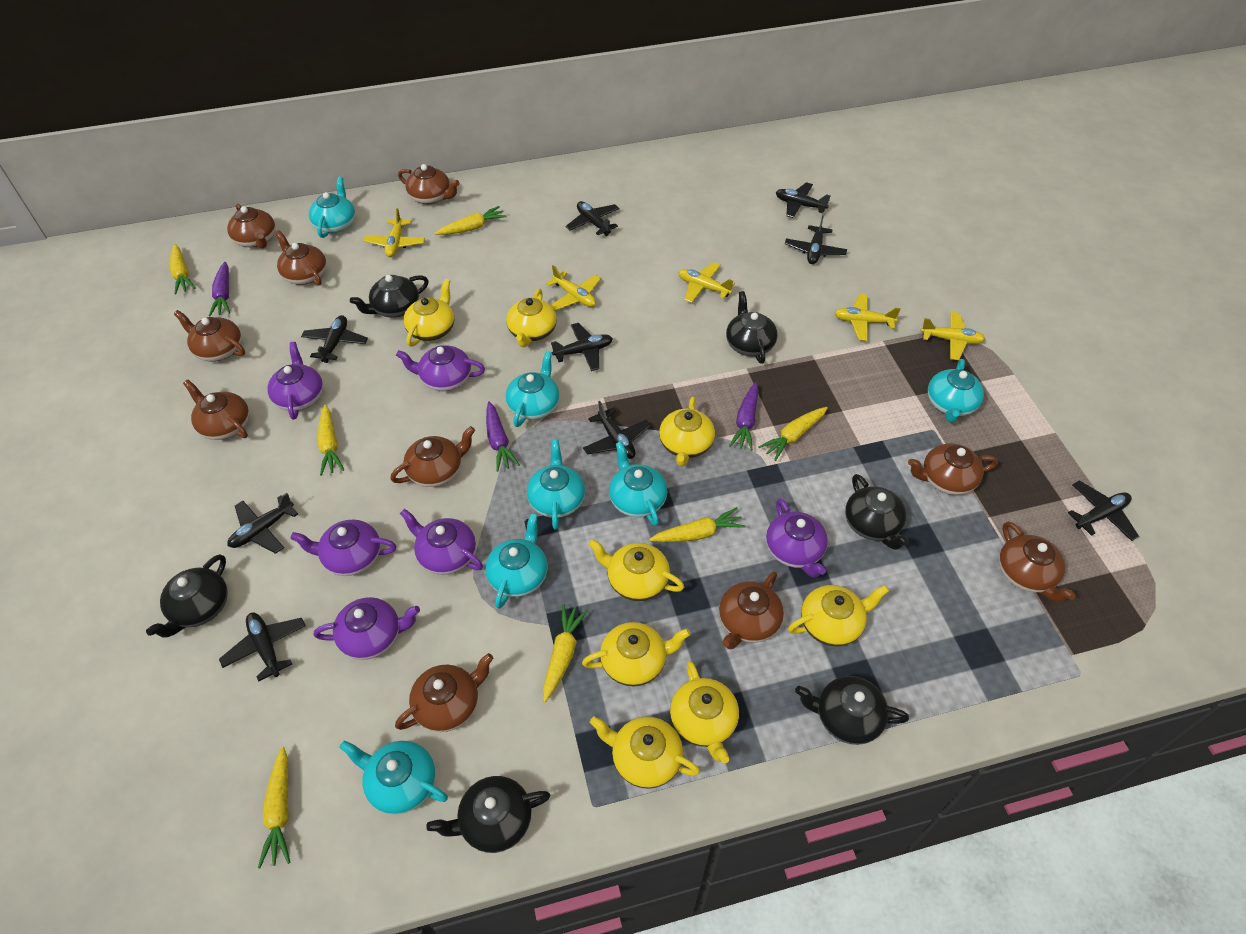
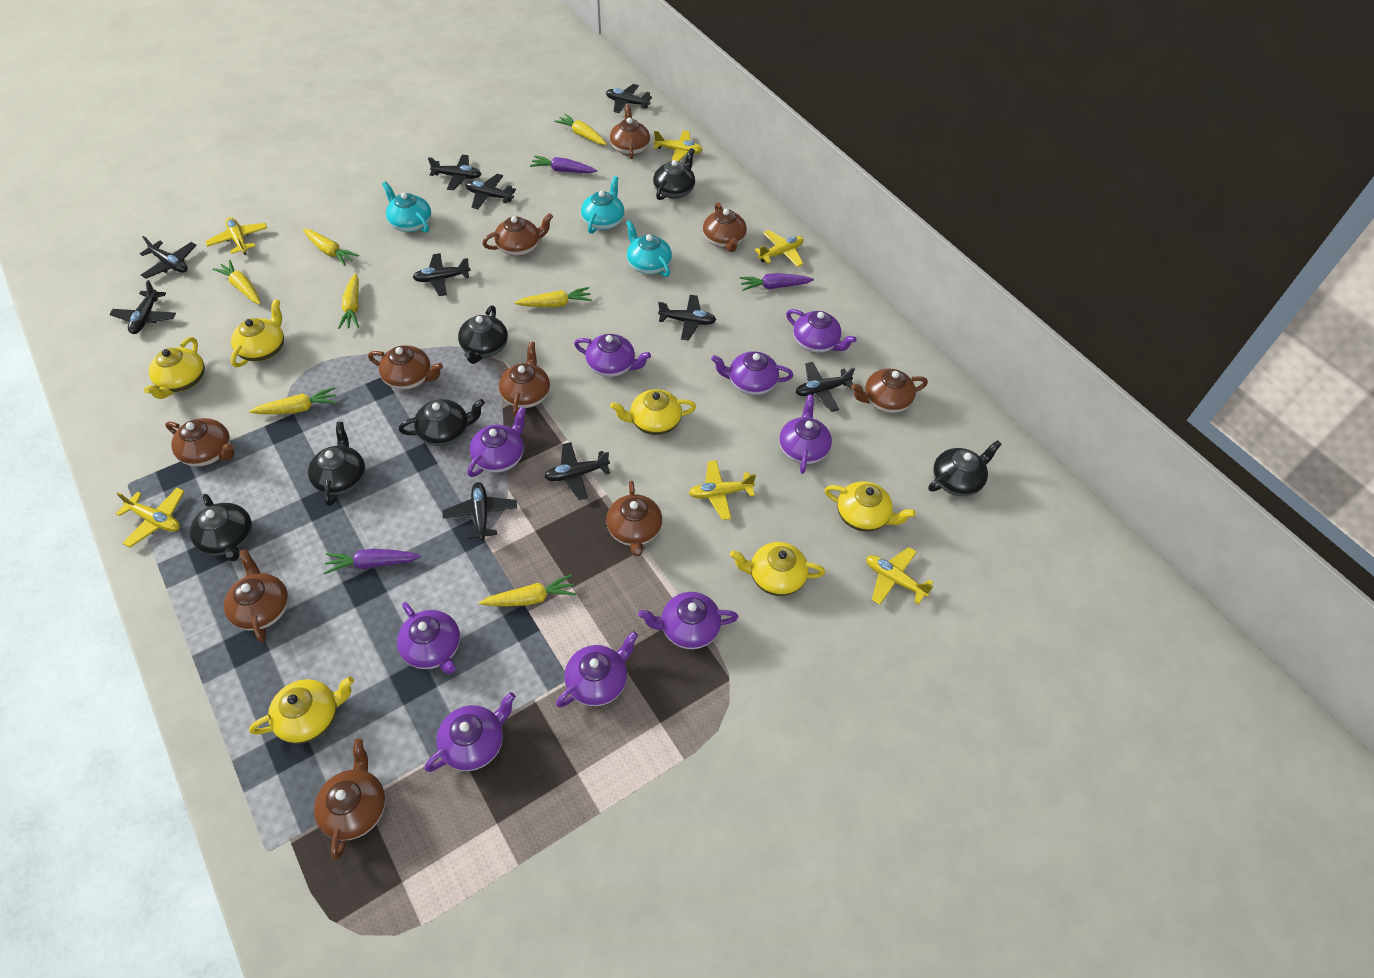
black plane: 9 -> 10
purple teapot: 6 -> 9
turquoise teapot: 7 -> 3
yellow plane: 5 -> 6
yellow teapot: 8 -> 6

